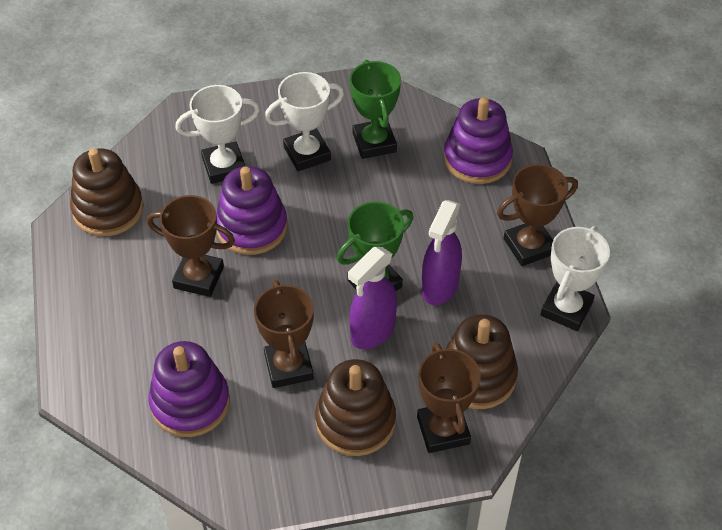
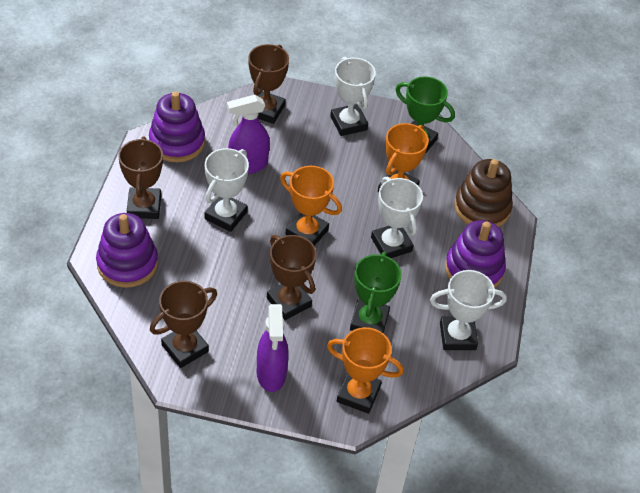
brown stacking toy: 3 -> 1
orange trophy: 0 -> 3
white trophy: 3 -> 4

